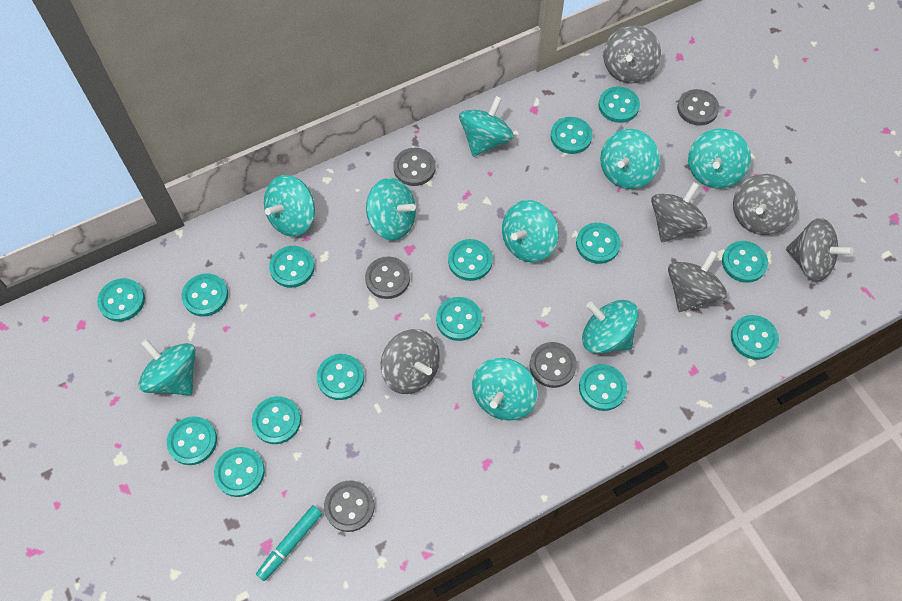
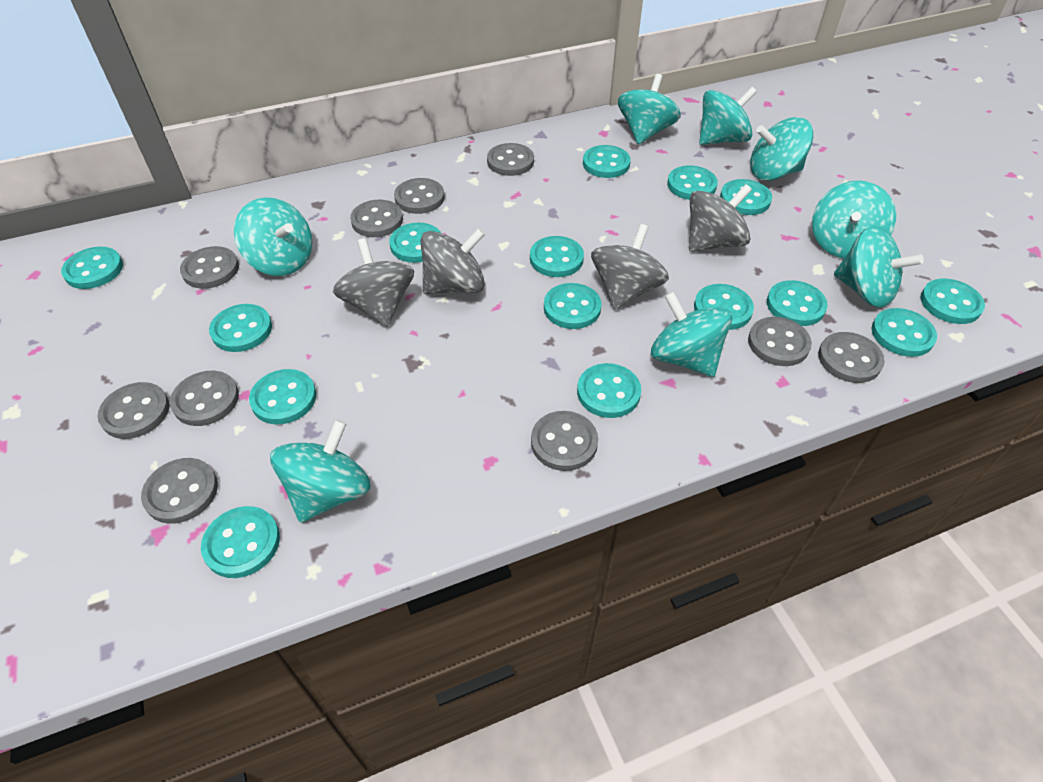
grey button: 5 -> 10
grey spinning top: 6 -> 4
turquoise marker: 1 -> 0
turquoise spinning top: 9 -> 8

